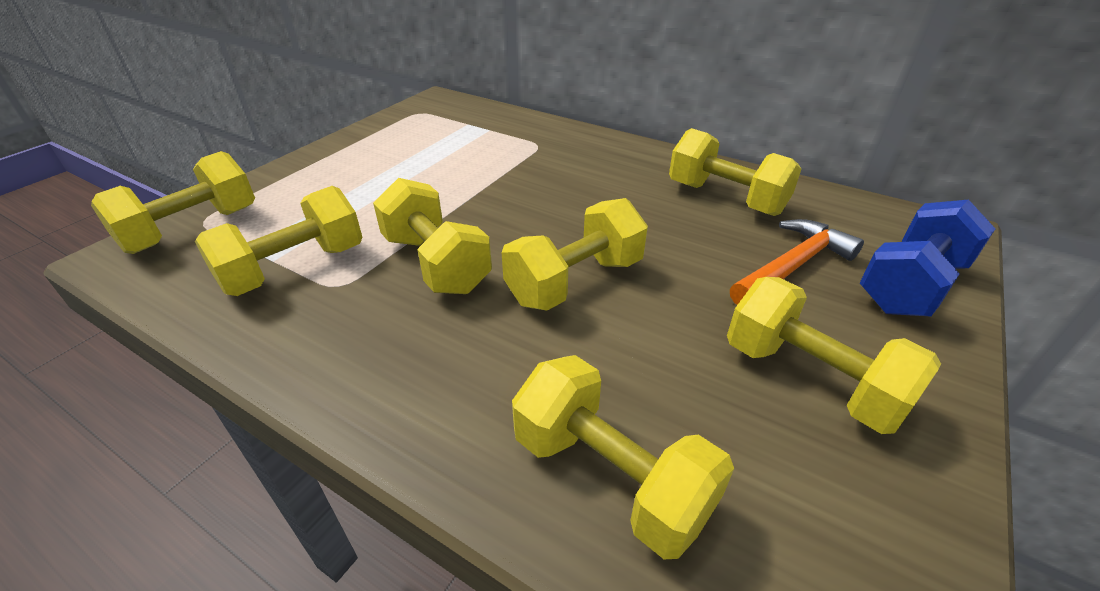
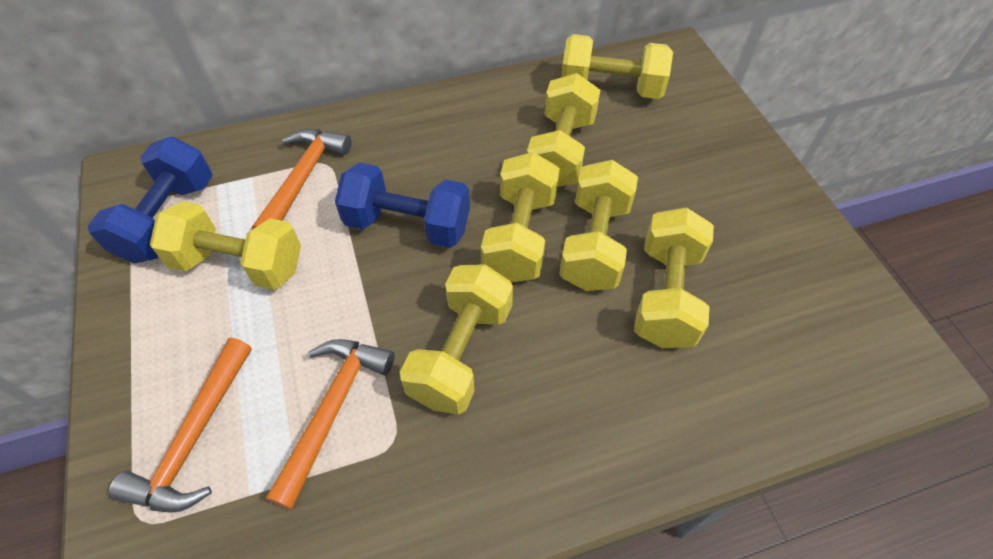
blue dumbbell: 1 -> 2
orange hammer: 1 -> 3

